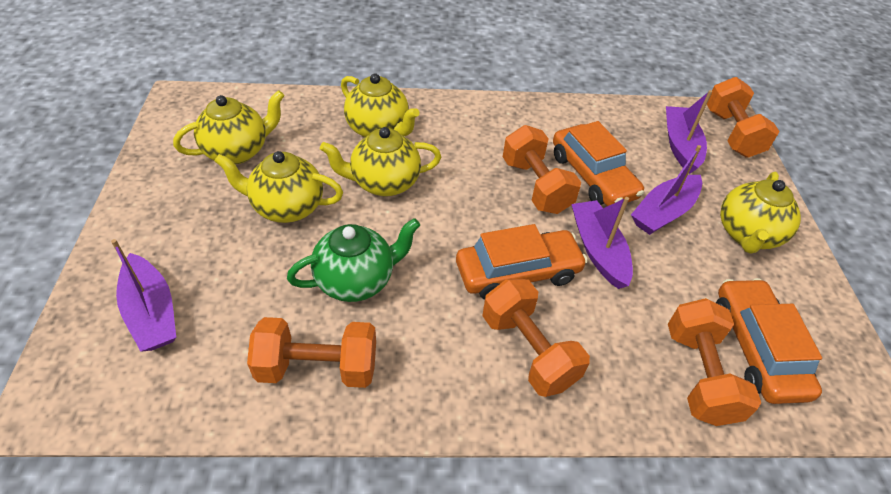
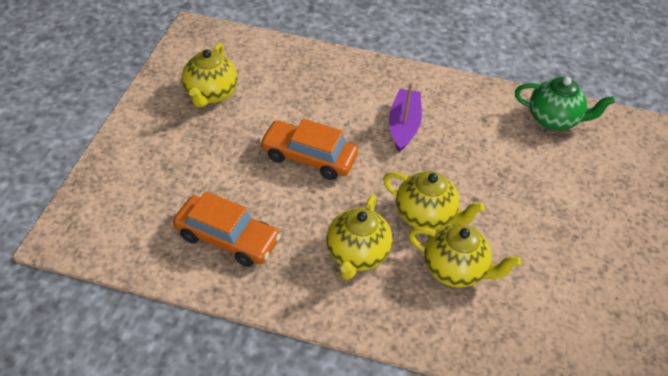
orange car: 3 -> 2
orange dumbbell: 5 -> 0
purple boat: 4 -> 1
yellow teapot: 5 -> 4

